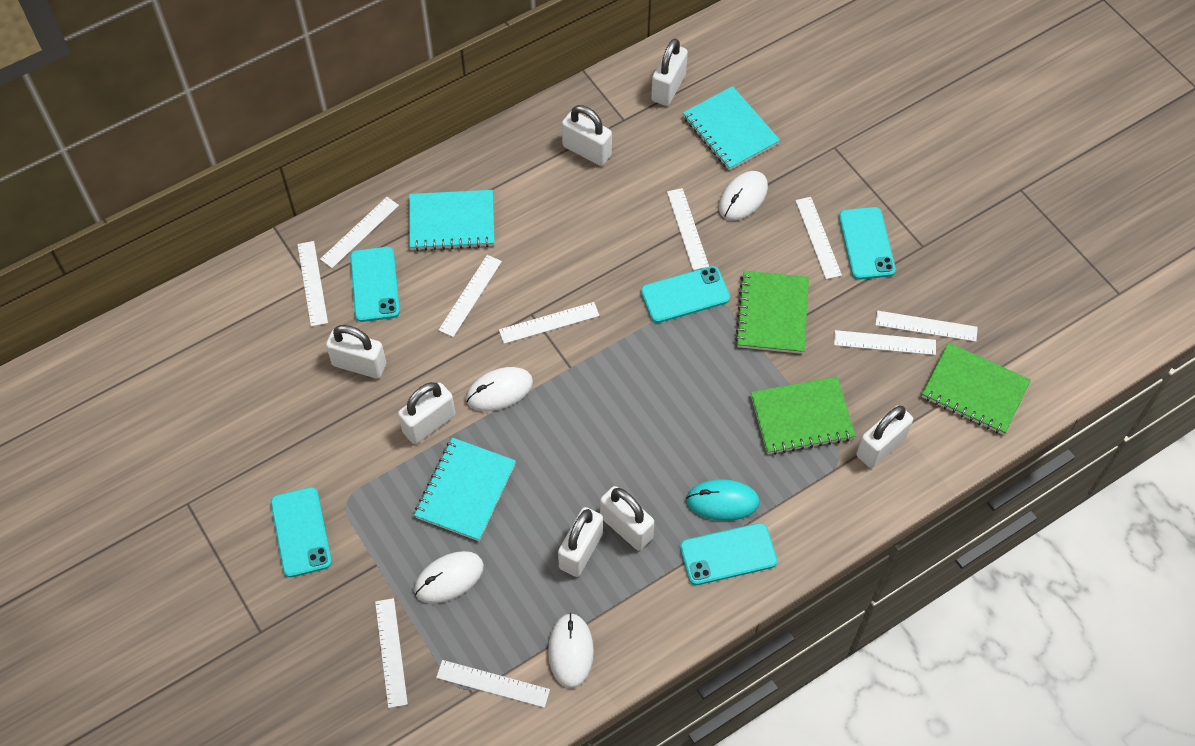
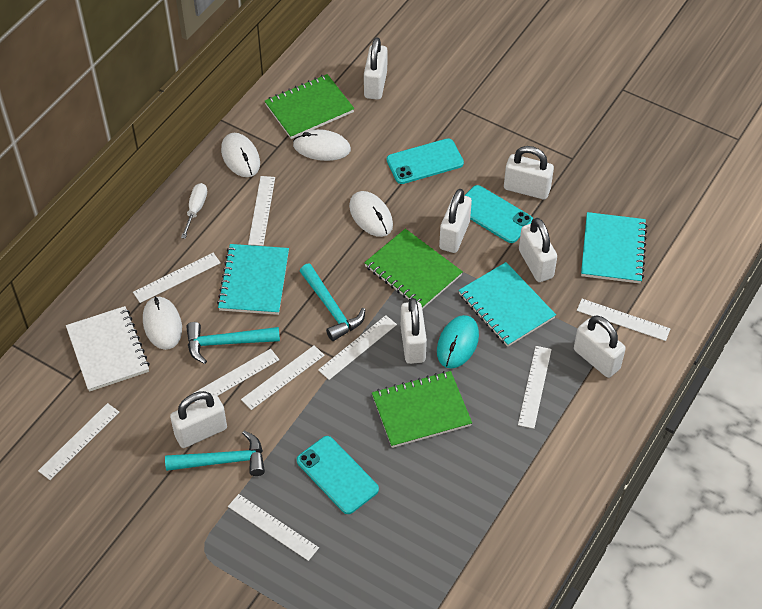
turquoise hammer: 0 -> 3
turquoise phone: 5 -> 3
white notebook: 0 -> 1
white ruler: 10 -> 9
white screwdriver: 0 -> 1

